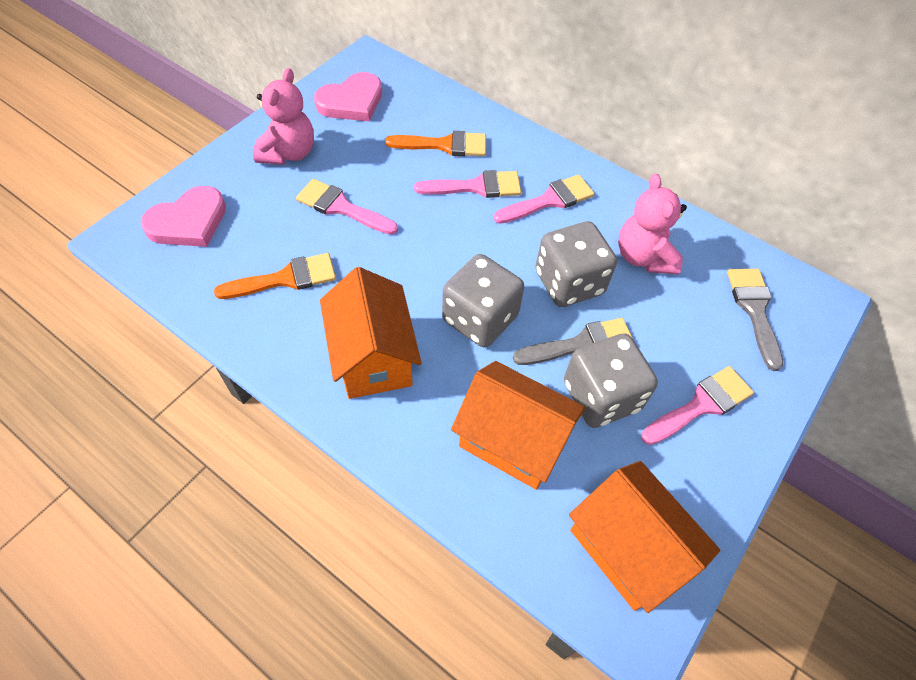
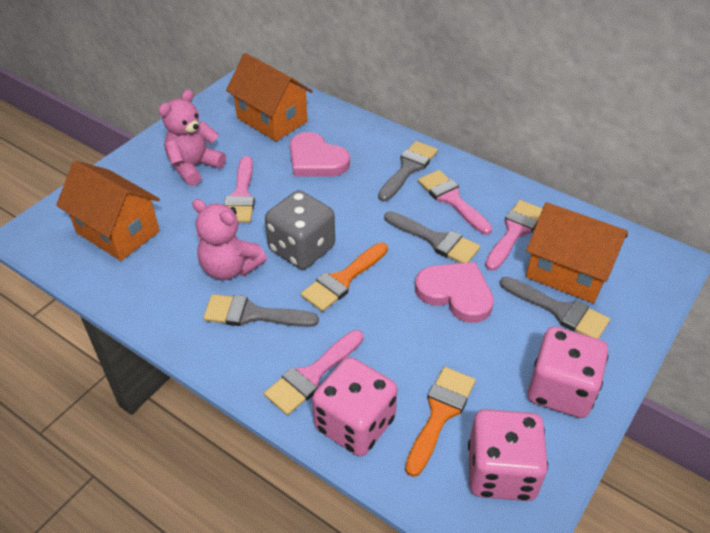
grey brush: 2 -> 4
grey dice: 3 -> 1
pink dice: 0 -> 3

